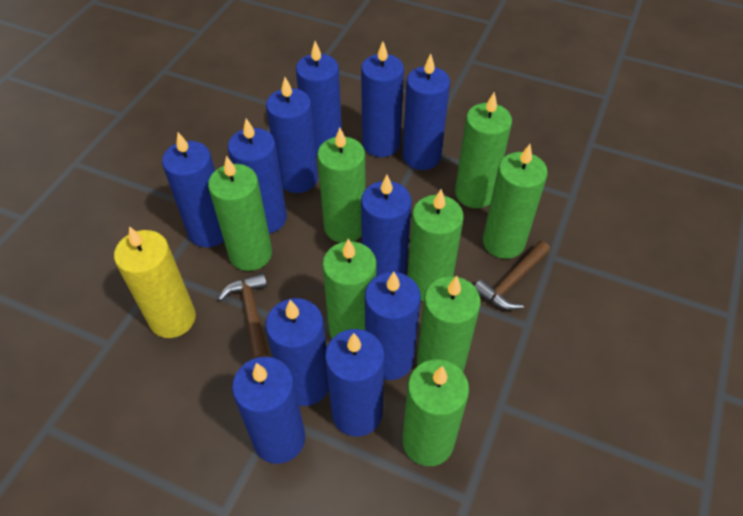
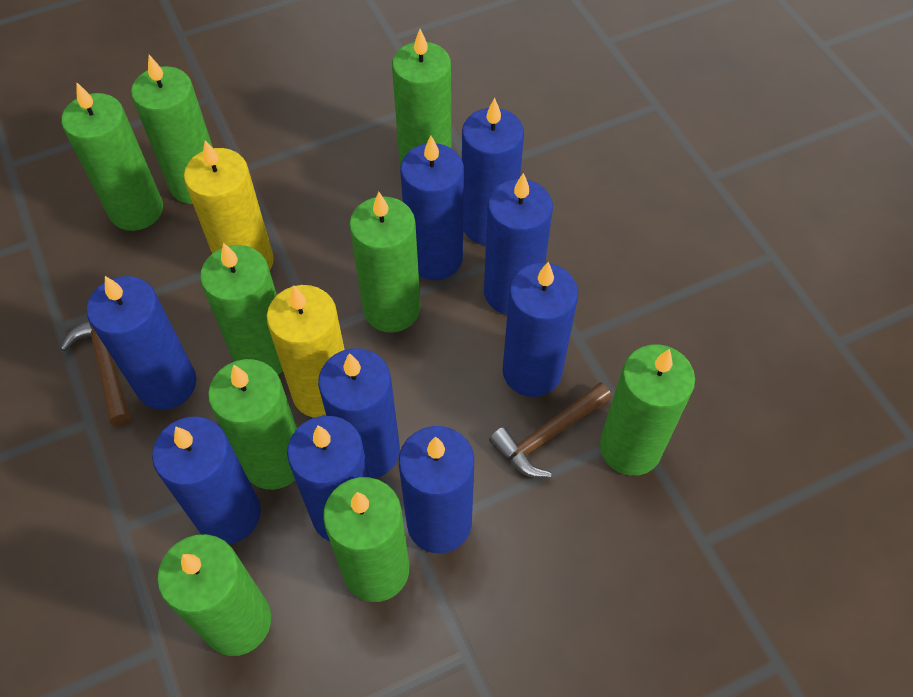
blue candle: 11 -> 9
green candle: 8 -> 9
yellow candle: 1 -> 2

